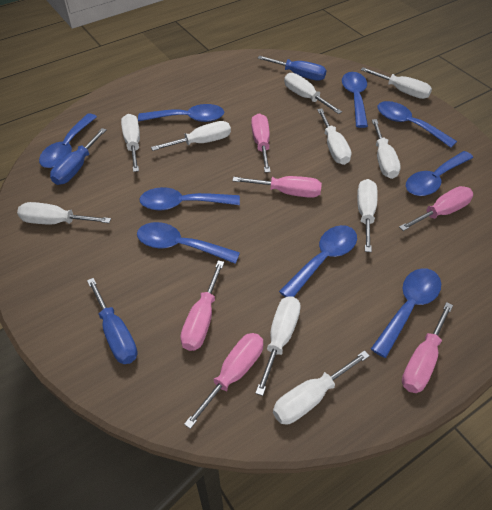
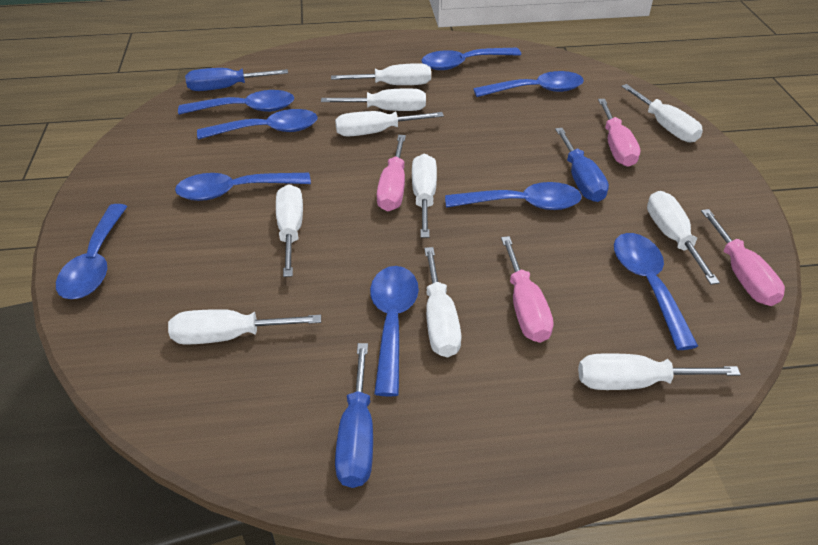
pink screwdriver: 6 -> 4

